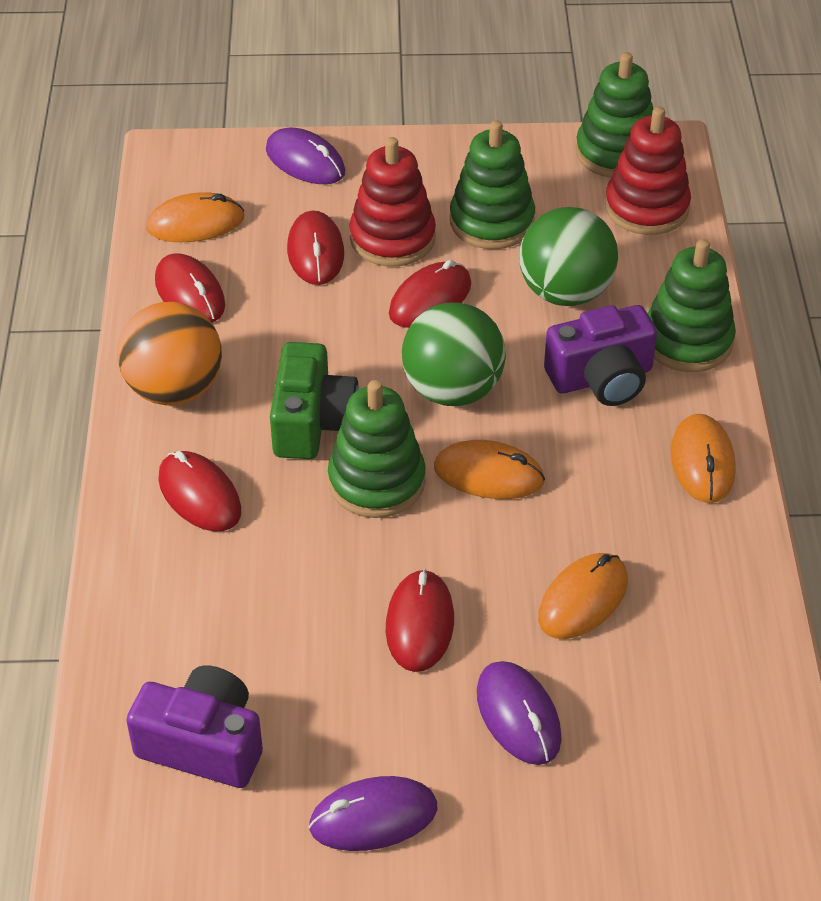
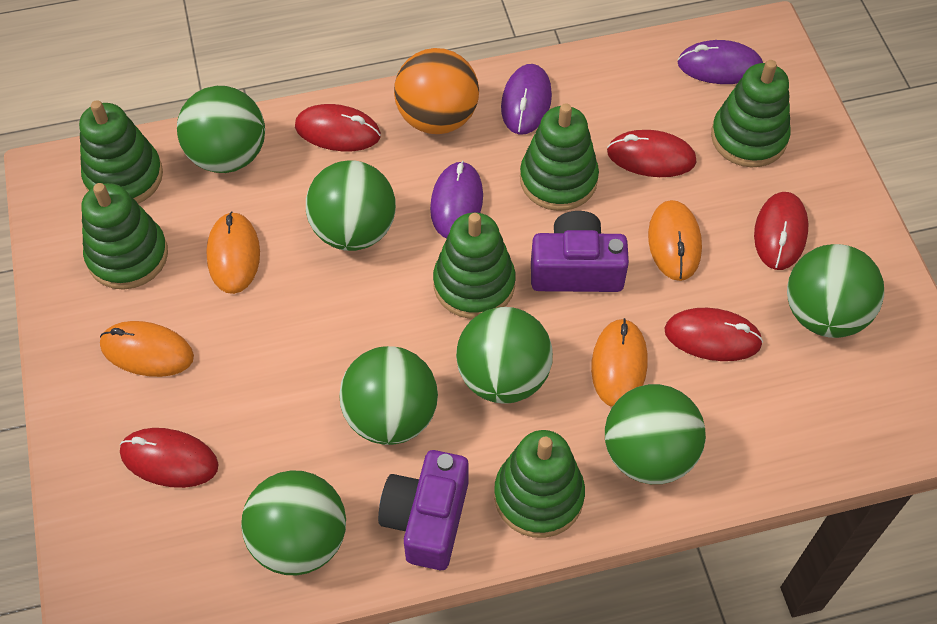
green ball: 2 -> 7
green camera: 1 -> 0
green stacking toy: 4 -> 6
red stacking toy: 2 -> 0

